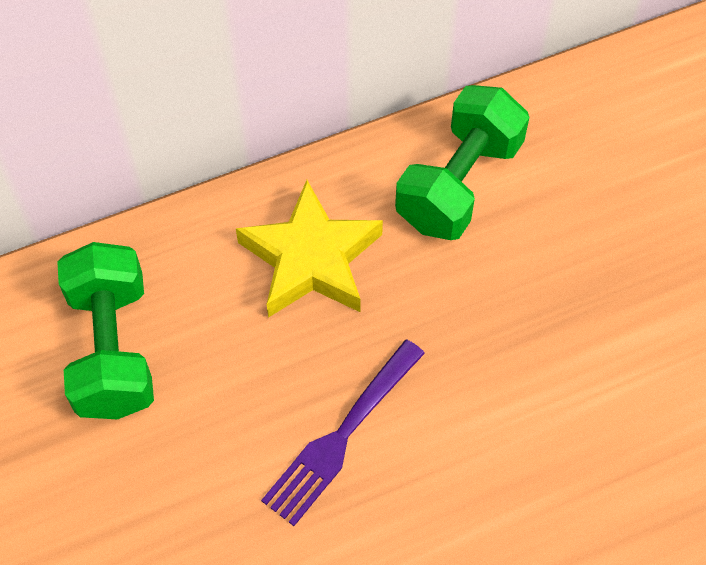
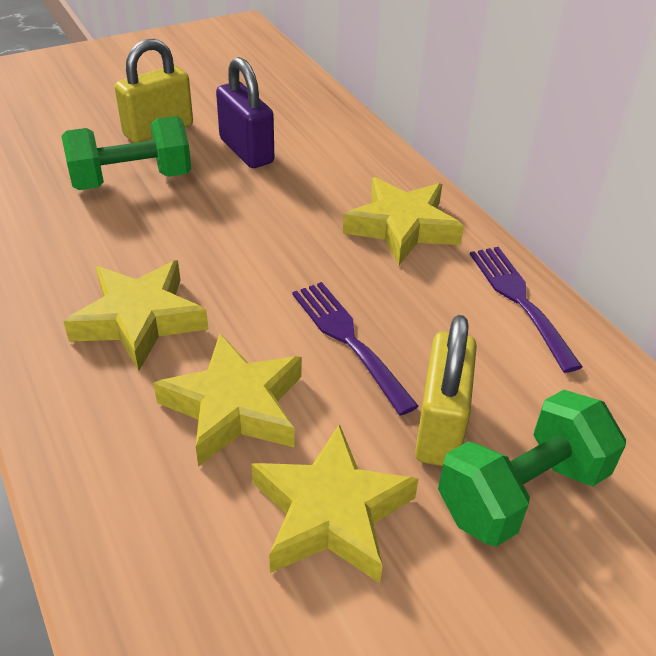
purple fork: 1 -> 2
purple padlock: 0 -> 1
yellow padlock: 0 -> 2
yellow star: 1 -> 4

